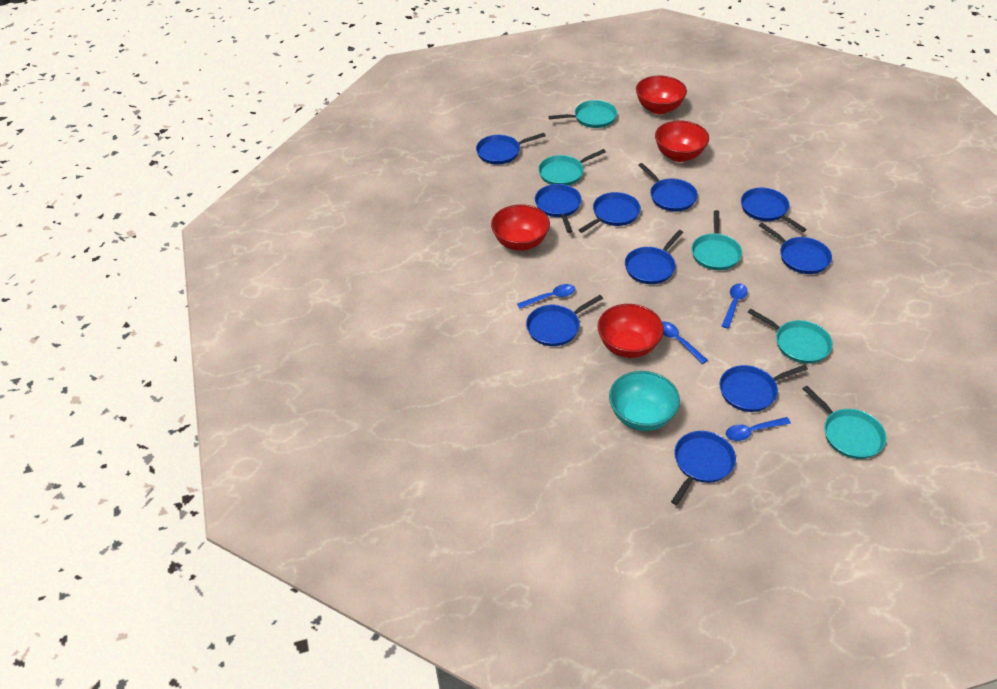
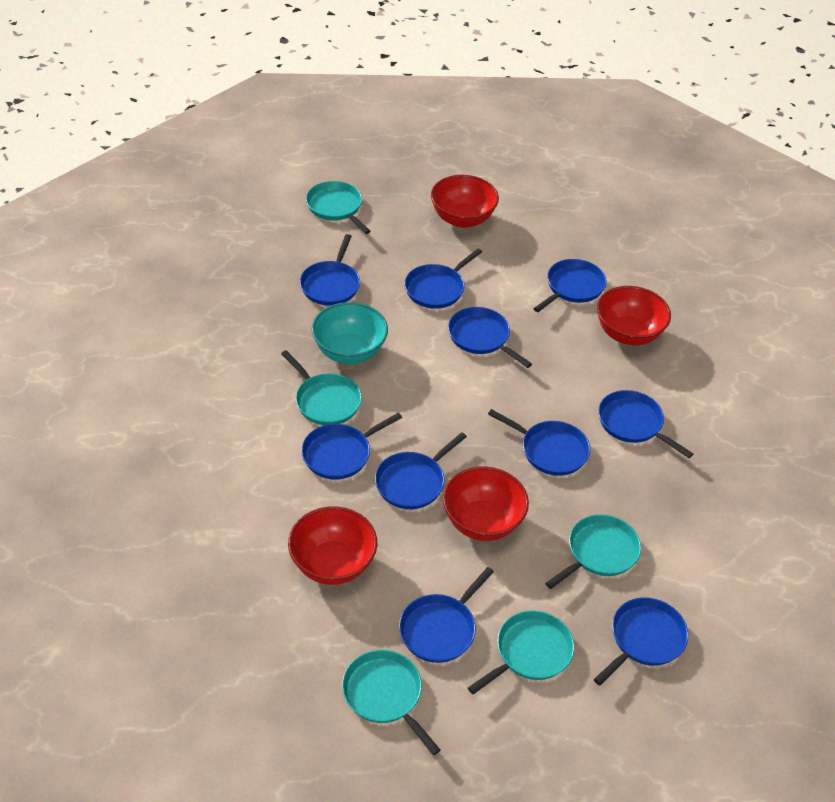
blue spoon: 4 -> 0

